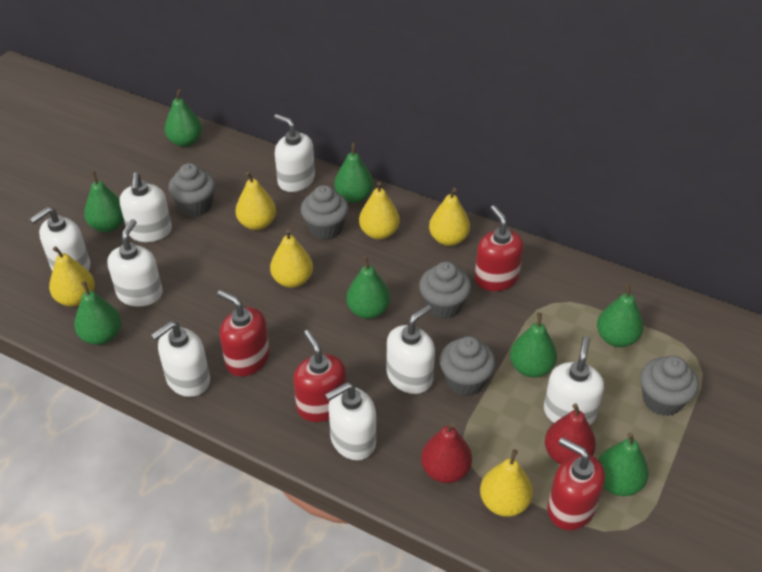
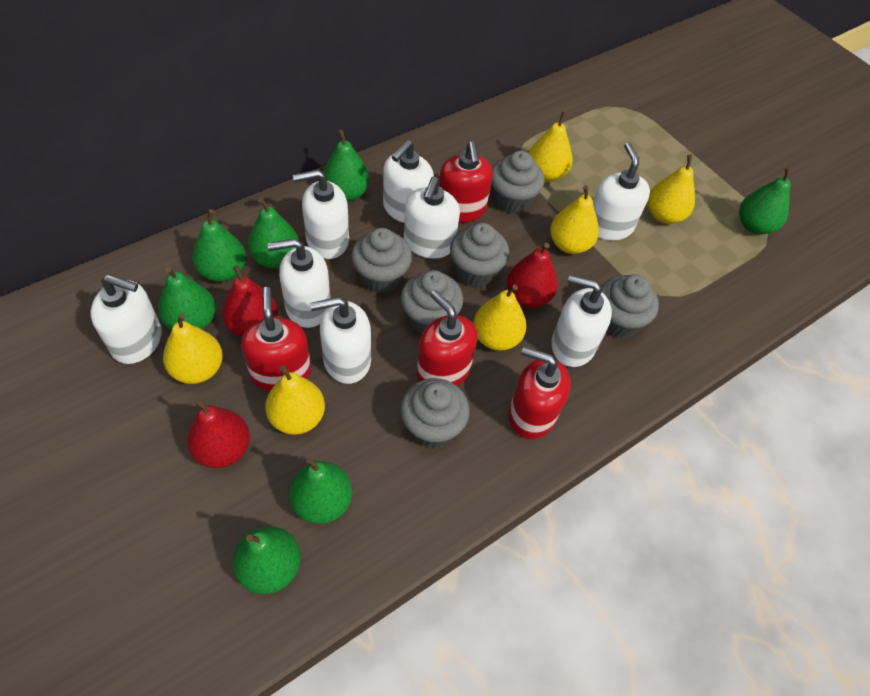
green pear: 8 -> 7
grey cupcake: 5 -> 6
red pear: 2 -> 3

